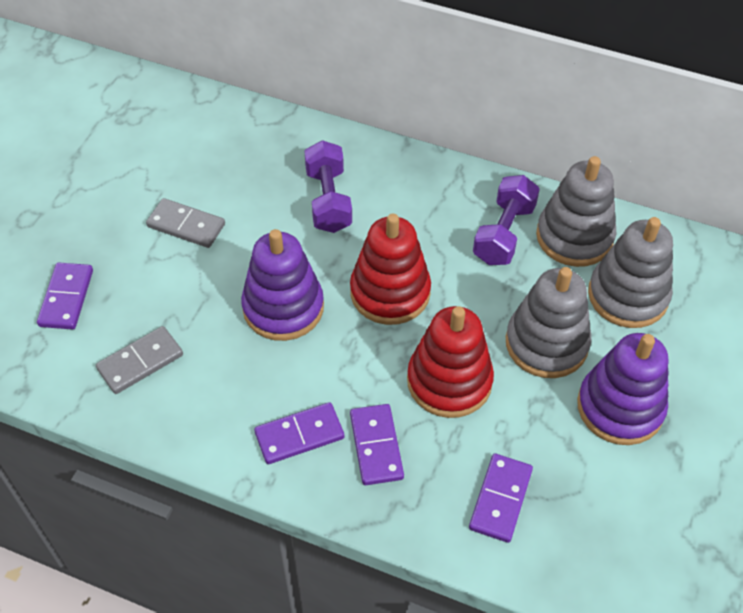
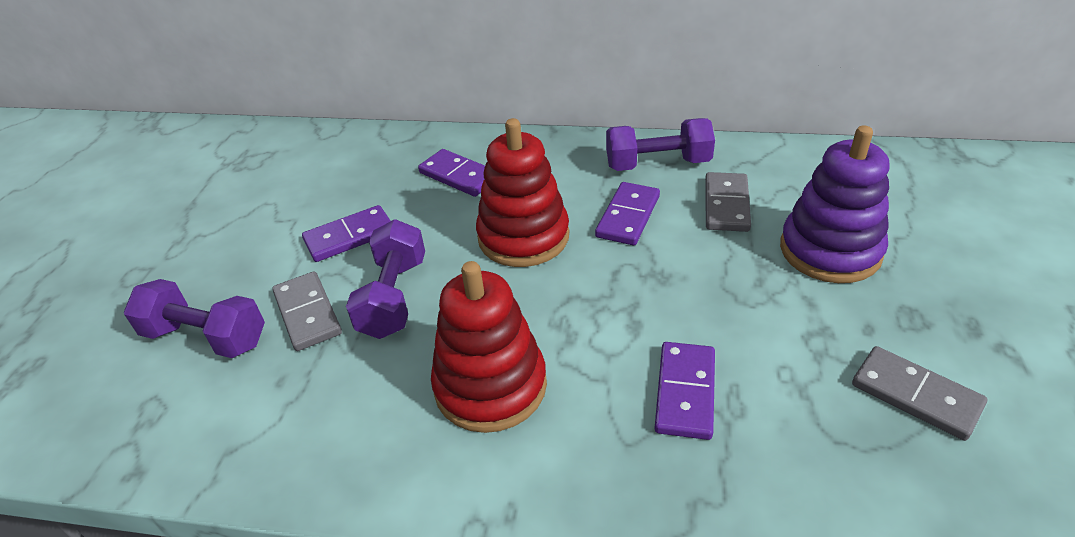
grey domino: 2 -> 3
grey stacking toy: 3 -> 0
purple dumbbell: 2 -> 3
purple stacking toy: 2 -> 1

